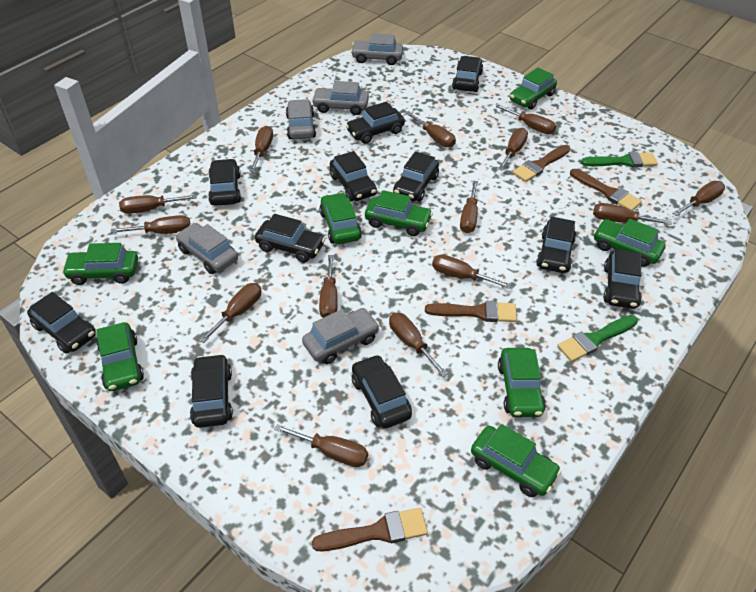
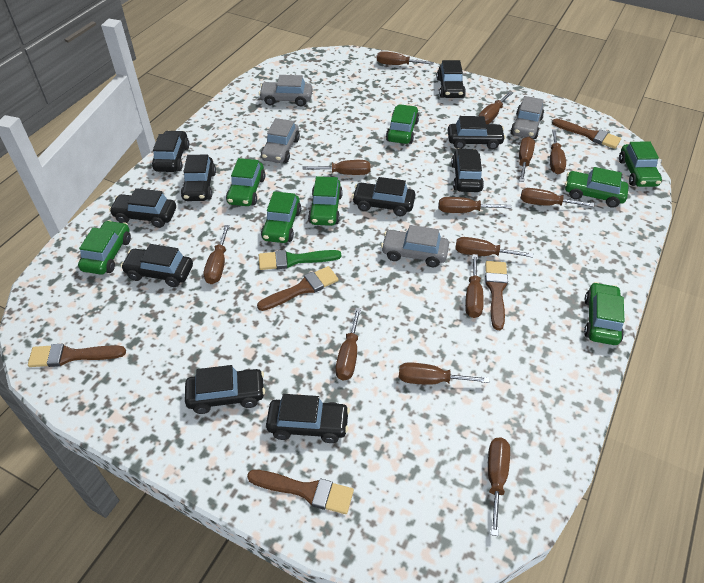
black car: 11 -> 10
brown brush: 4 -> 5
brown screwdriver: 14 -> 13
green brush: 2 -> 1
grey car: 5 -> 4

